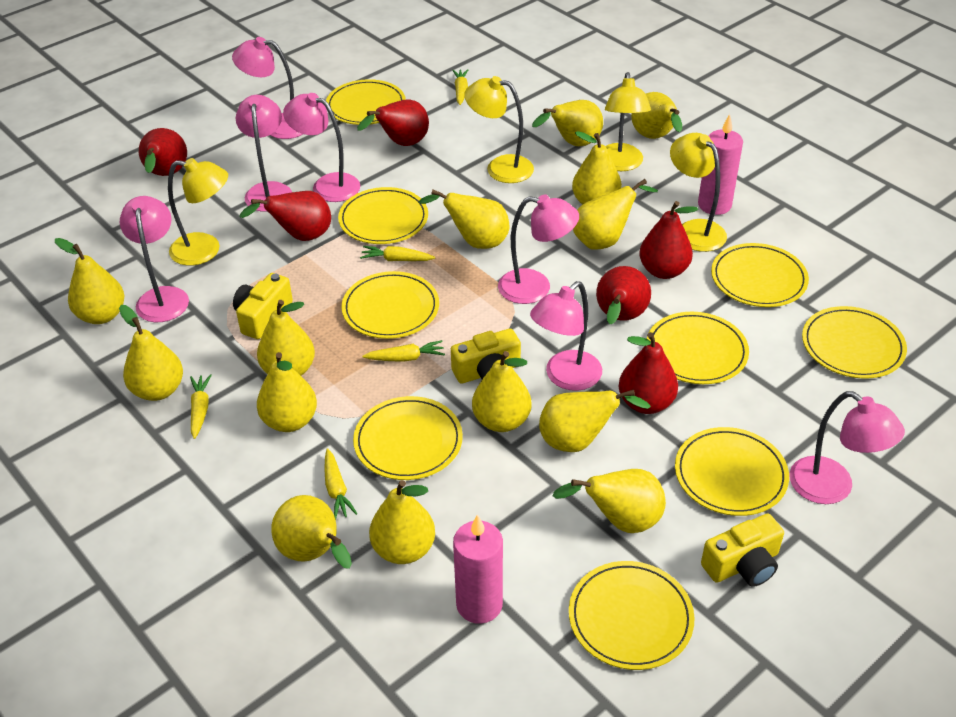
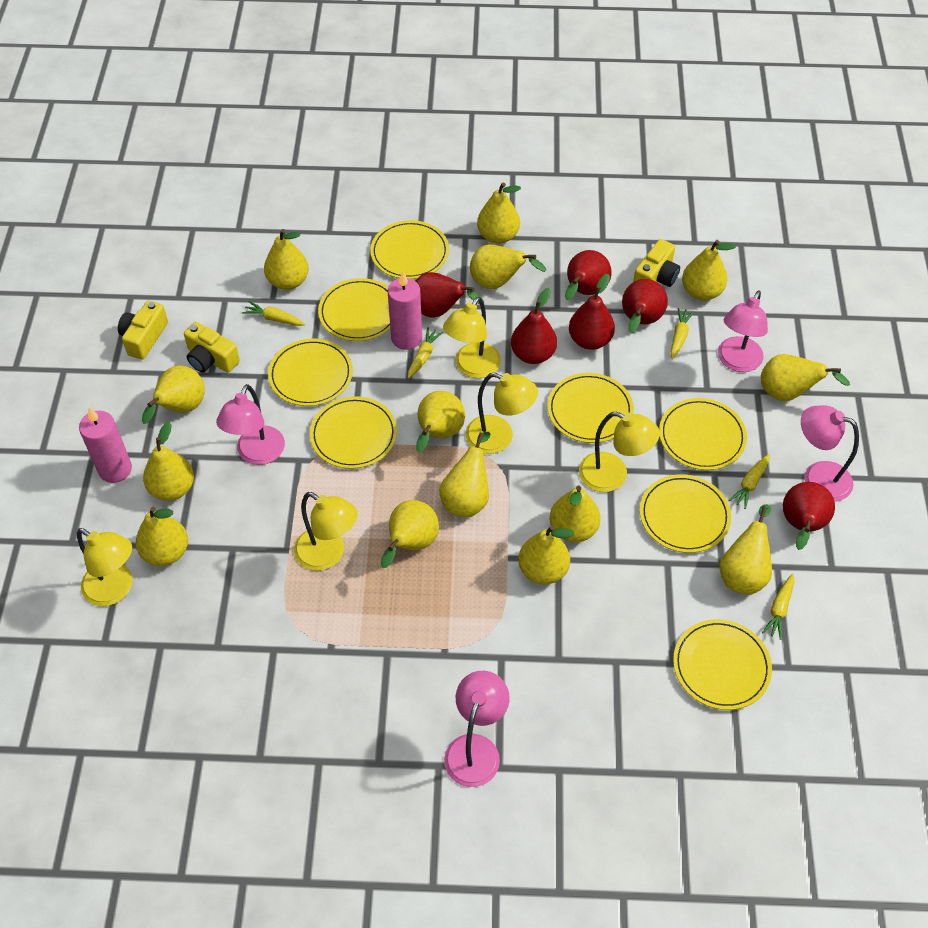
pink lamp: 7 -> 4
yellow lamp: 4 -> 5
yellow plate: 9 -> 8

